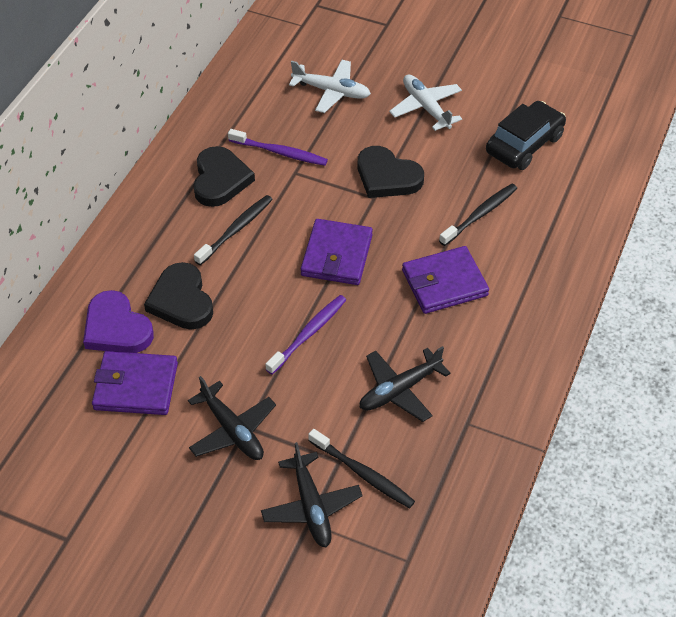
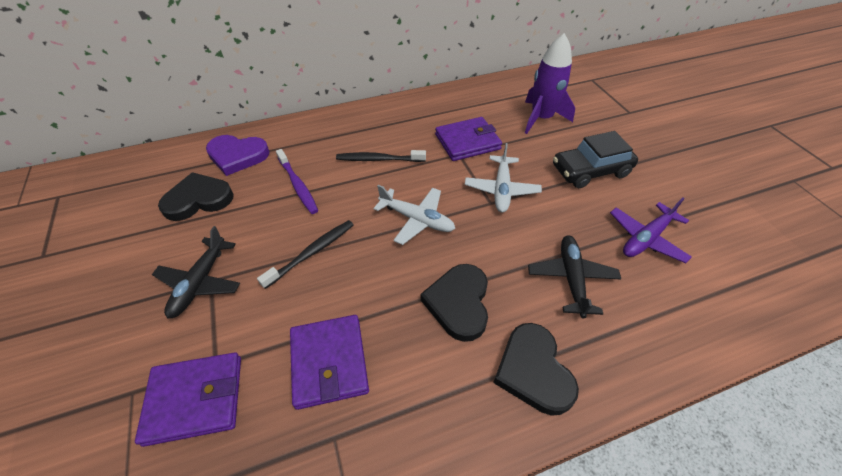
black plane: 3 -> 2
black toothbrush: 3 -> 2
purple plane: 0 -> 1
purple rocket: 0 -> 1
purple toothbrush: 2 -> 1

